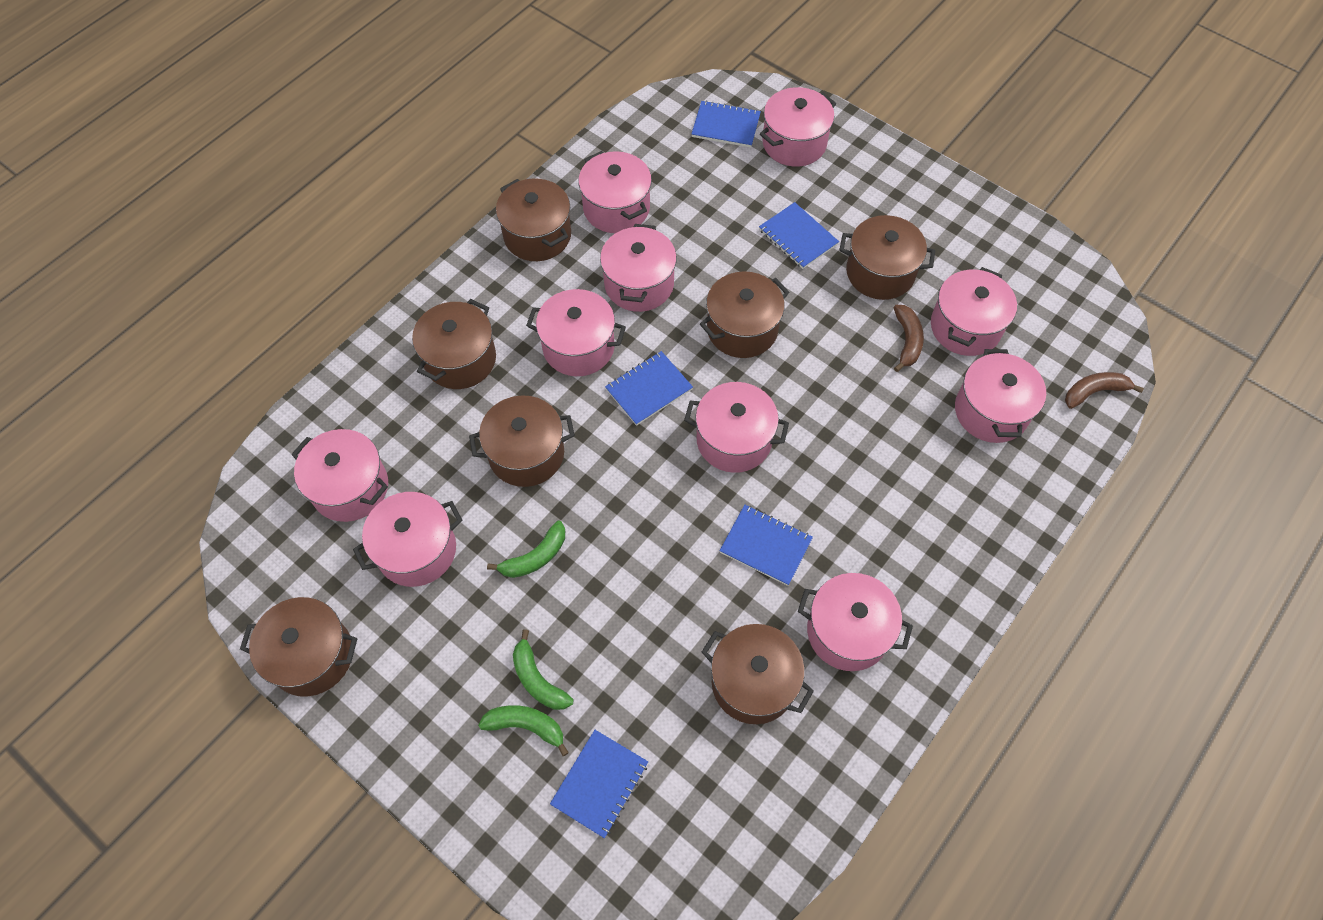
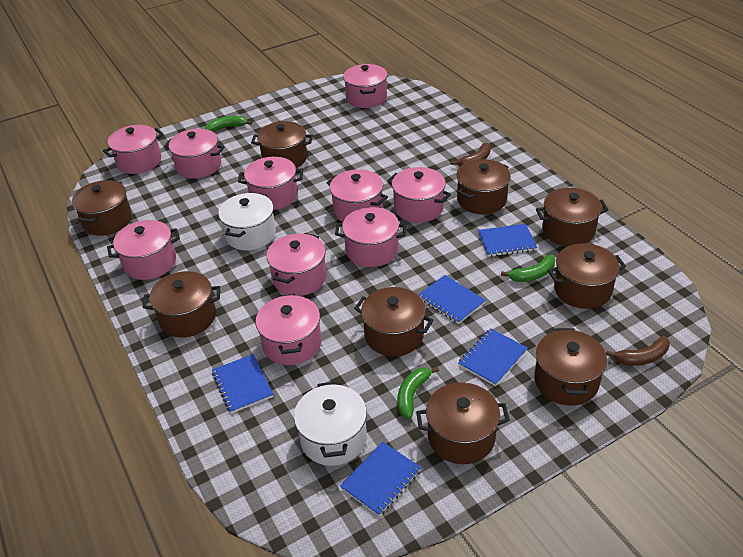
brown pot: 7 -> 9
white pot: 0 -> 2

